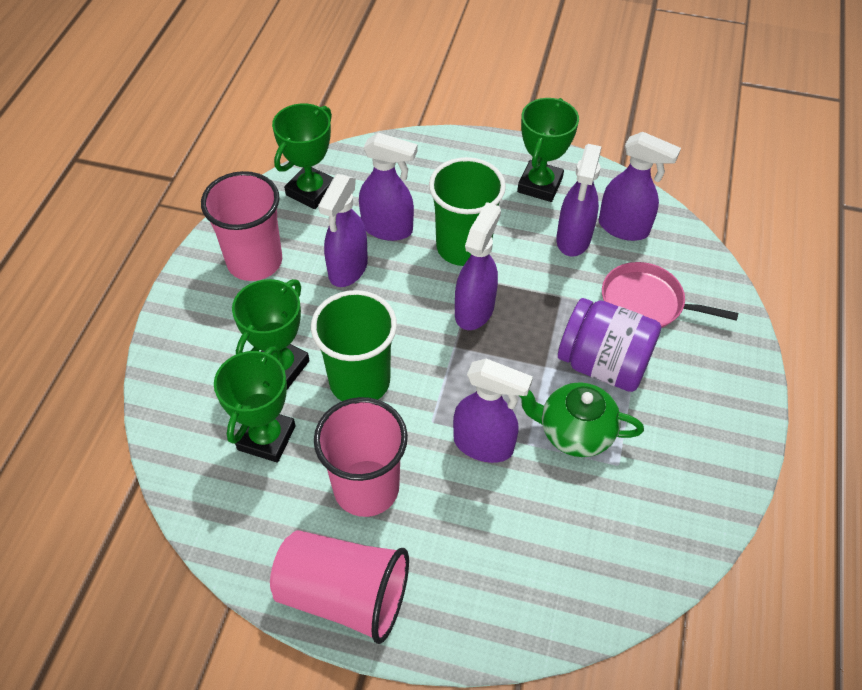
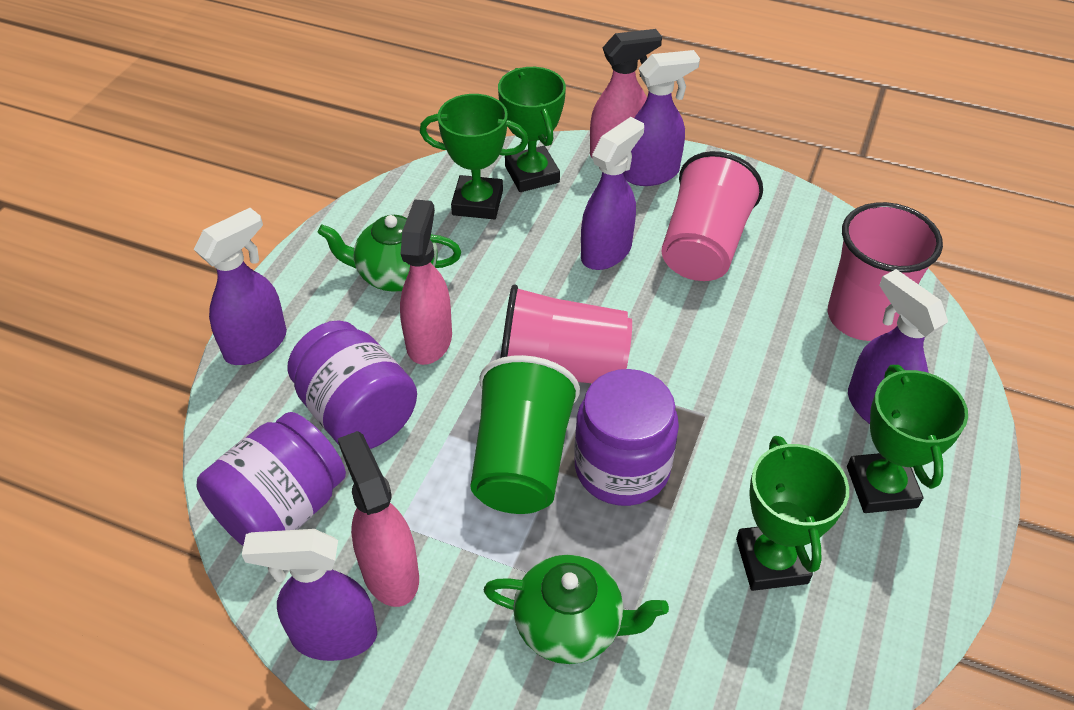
green cup: 2 -> 1
green teapot: 1 -> 2
pink pan: 1 -> 0
pink spray bottle: 0 -> 3
purple jar: 1 -> 3
purple spray bottle: 6 -> 5

